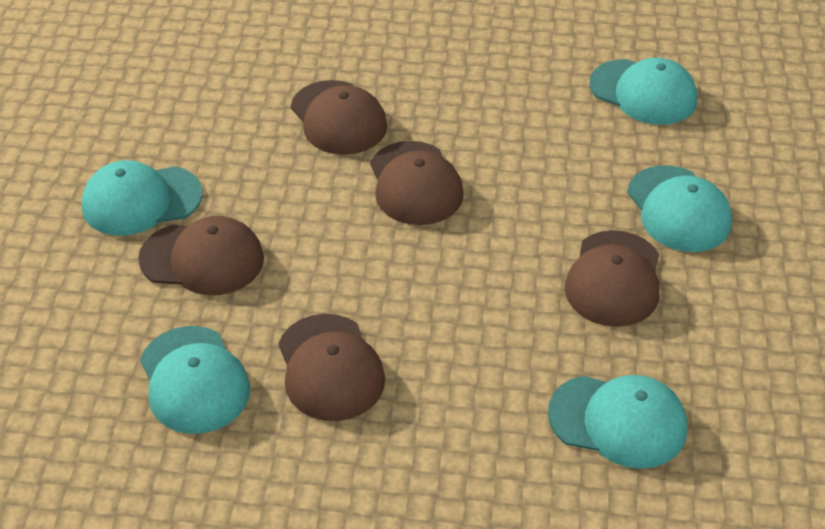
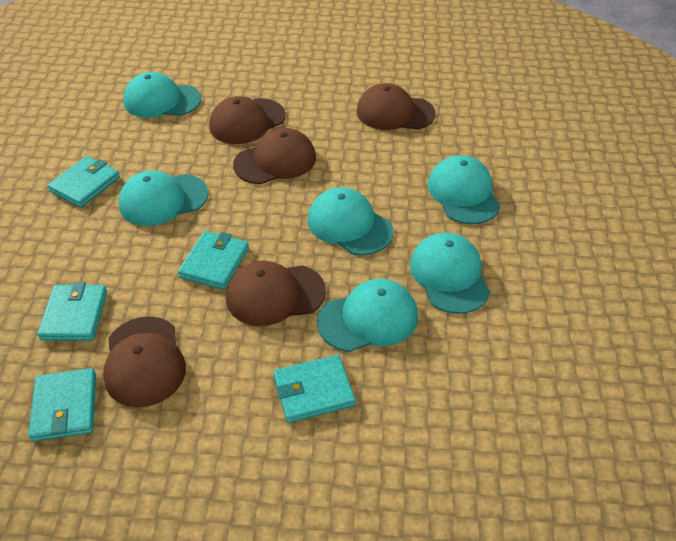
turquoise cap: 5 -> 6
turquoise wallet: 0 -> 5

